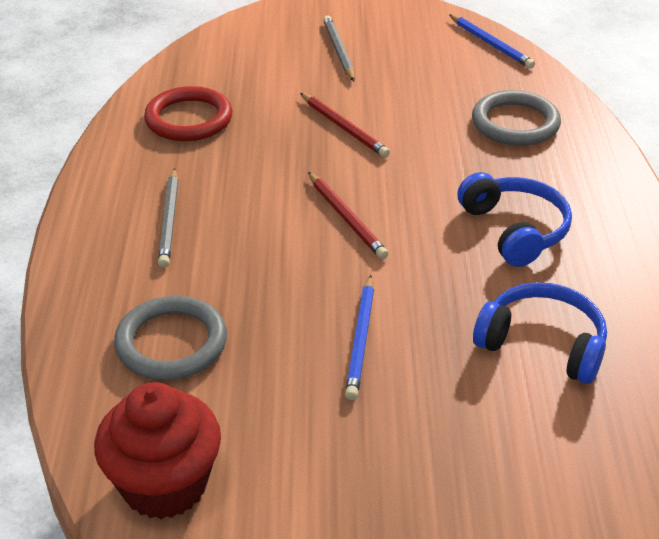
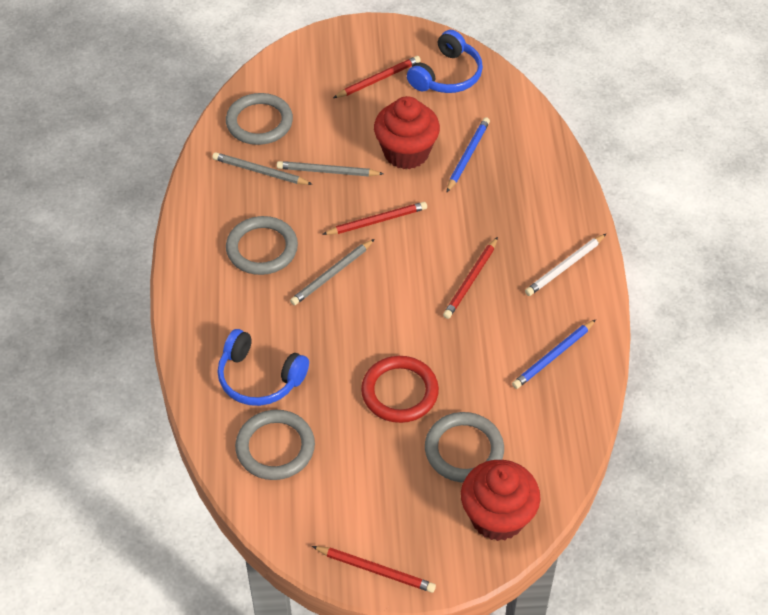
grey pencil: 2 -> 3
grey ring: 2 -> 4
red cupcake: 1 -> 2
red pencil: 2 -> 4
white pencil: 0 -> 1

